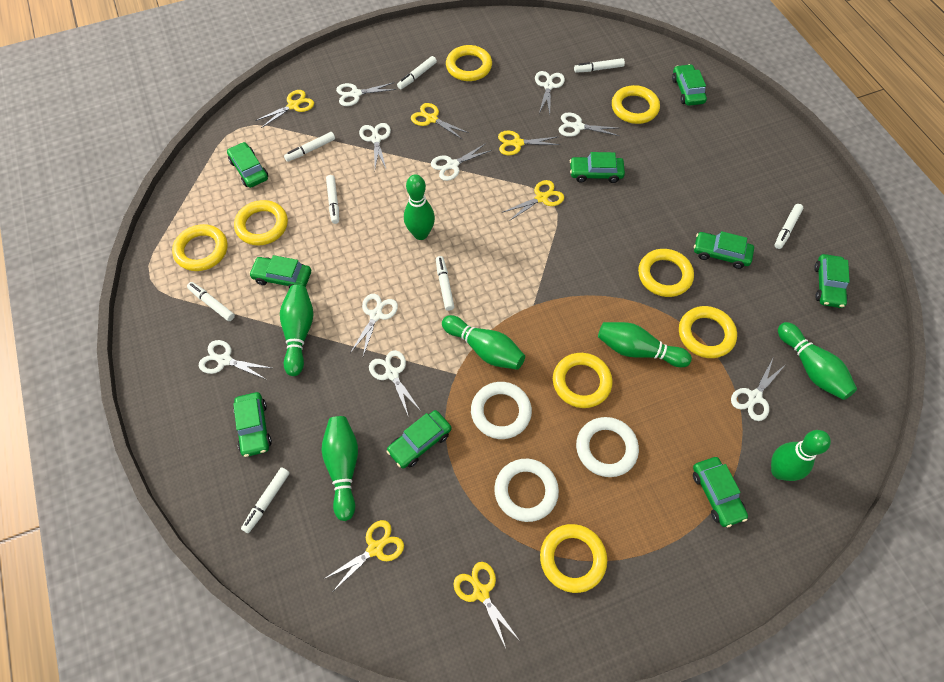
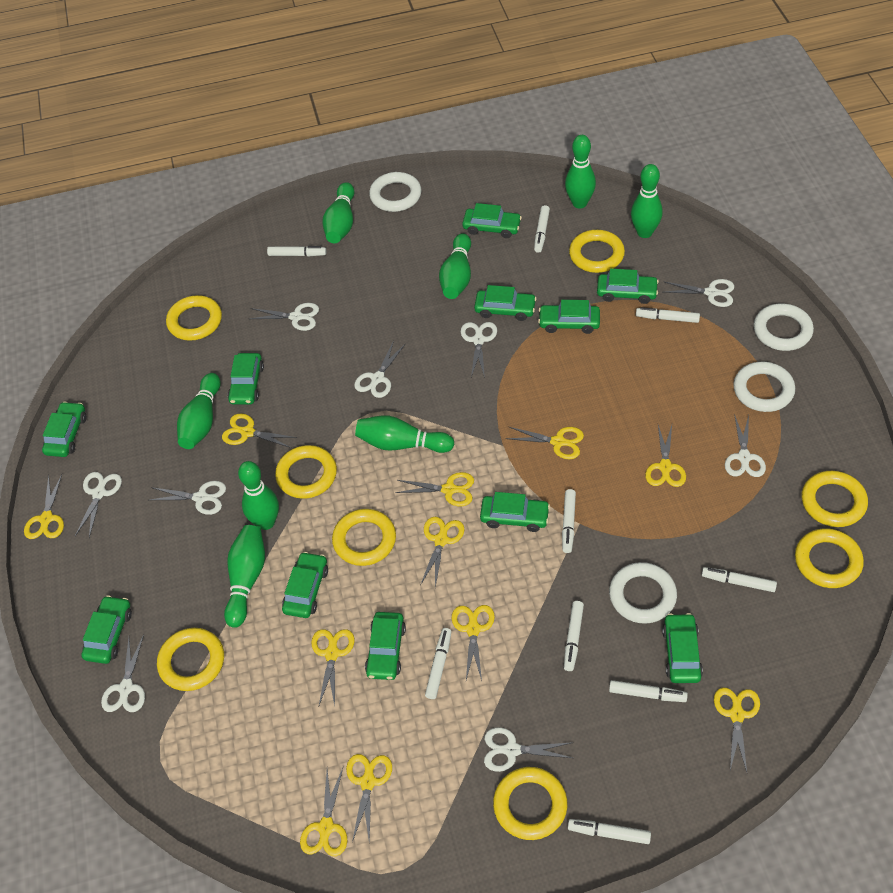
green bowling pin: 7 -> 8
green car: 9 -> 11
white marker: 8 -> 9
white ring: 3 -> 4
yellow scissors: 6 -> 11

